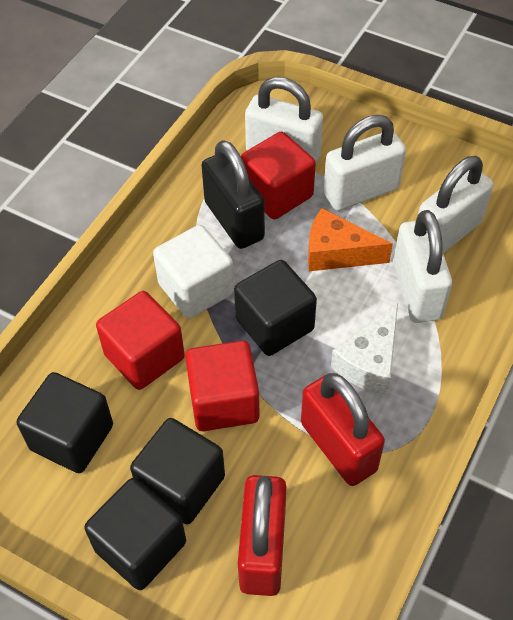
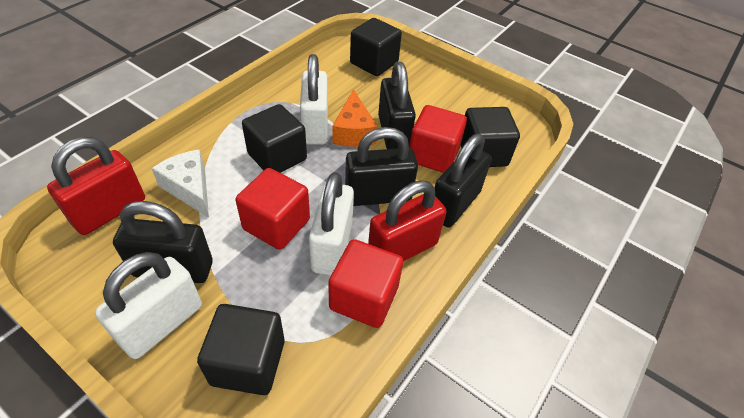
black padlock: 1 -> 4
white cube: 1 -> 0
white padlock: 4 -> 3

